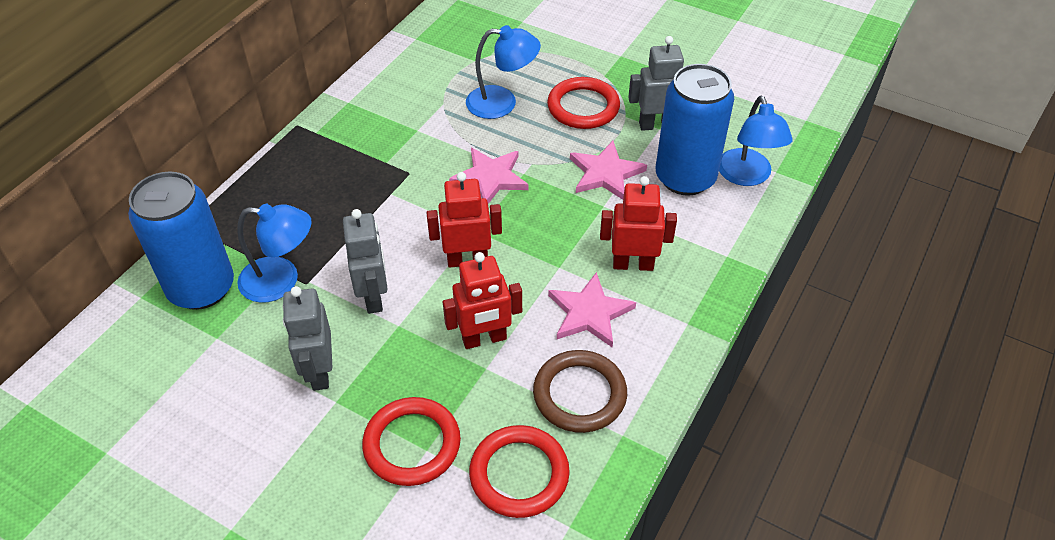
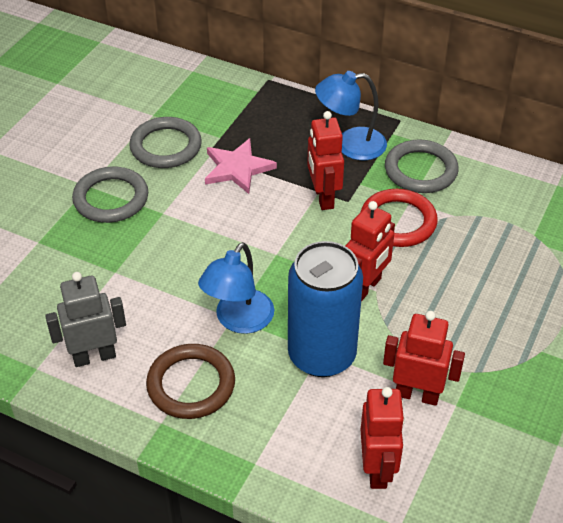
blue can: 2 -> 1
blue lamp: 3 -> 2
grey ring: 0 -> 3
grey robot: 3 -> 1
pink star: 3 -> 1
red ring: 3 -> 1
red robot: 3 -> 4

